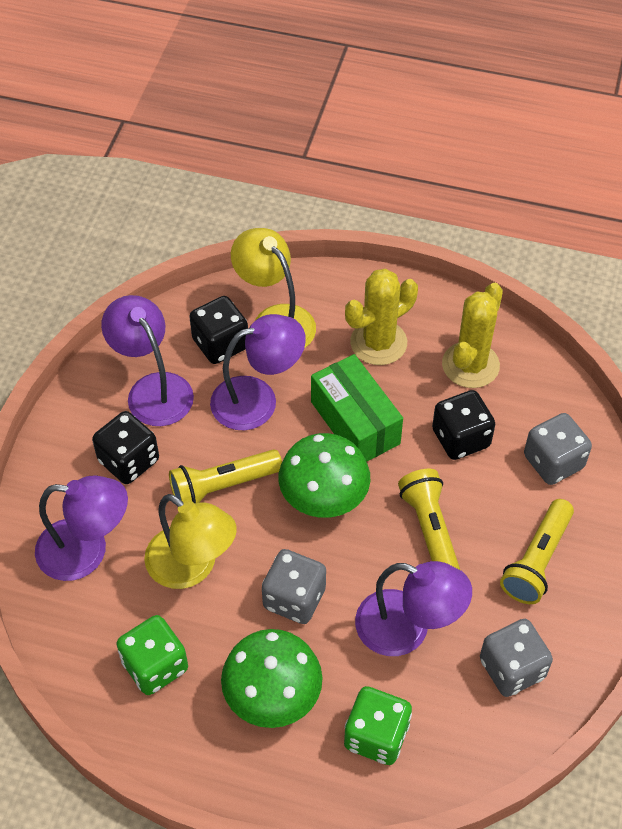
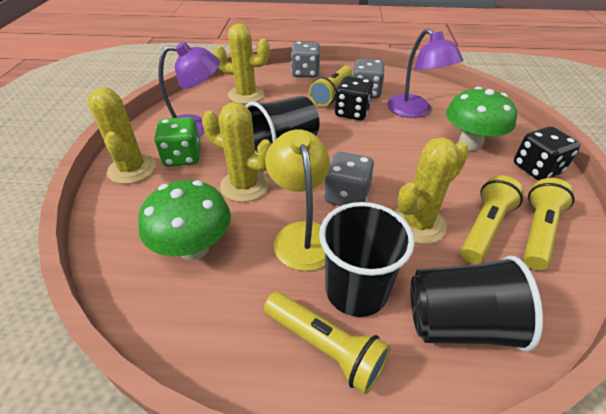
black cup: 0 -> 3
black dice: 3 -> 2
green box: 1 -> 0
green dice: 2 -> 1
purple lamp: 4 -> 2
yellow cactus: 2 -> 4
yellow flashlight: 3 -> 4
yellow lamp: 2 -> 1

